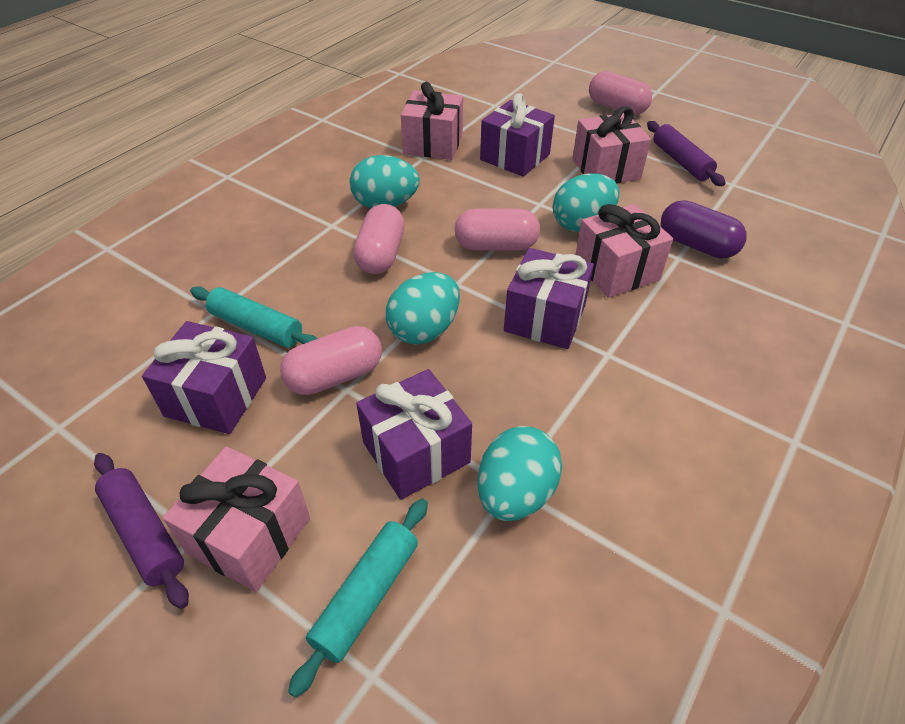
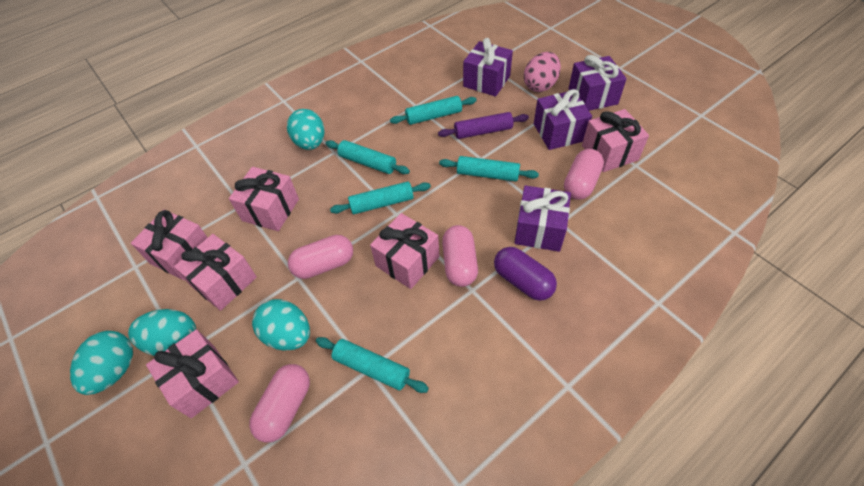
pink egg: 0 -> 1
pink gift: 4 -> 6
purple rolling pin: 2 -> 1
turquoise rolling pin: 2 -> 5

